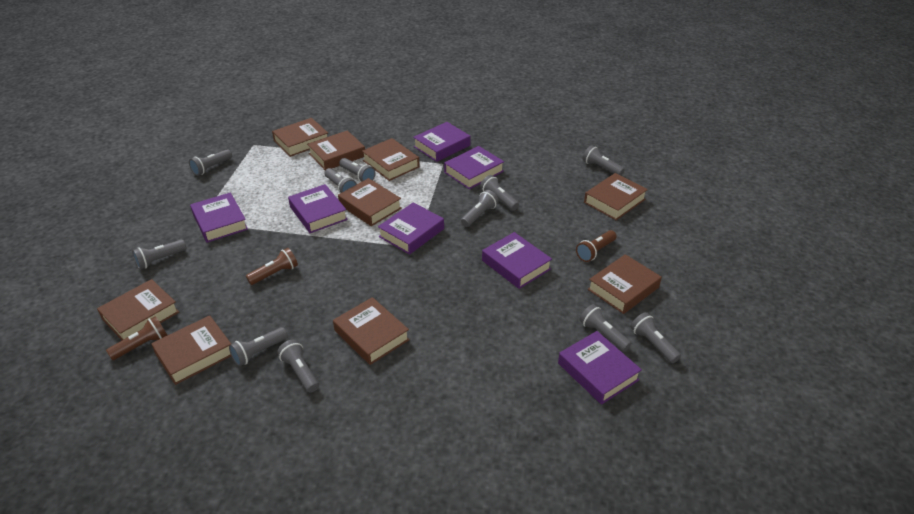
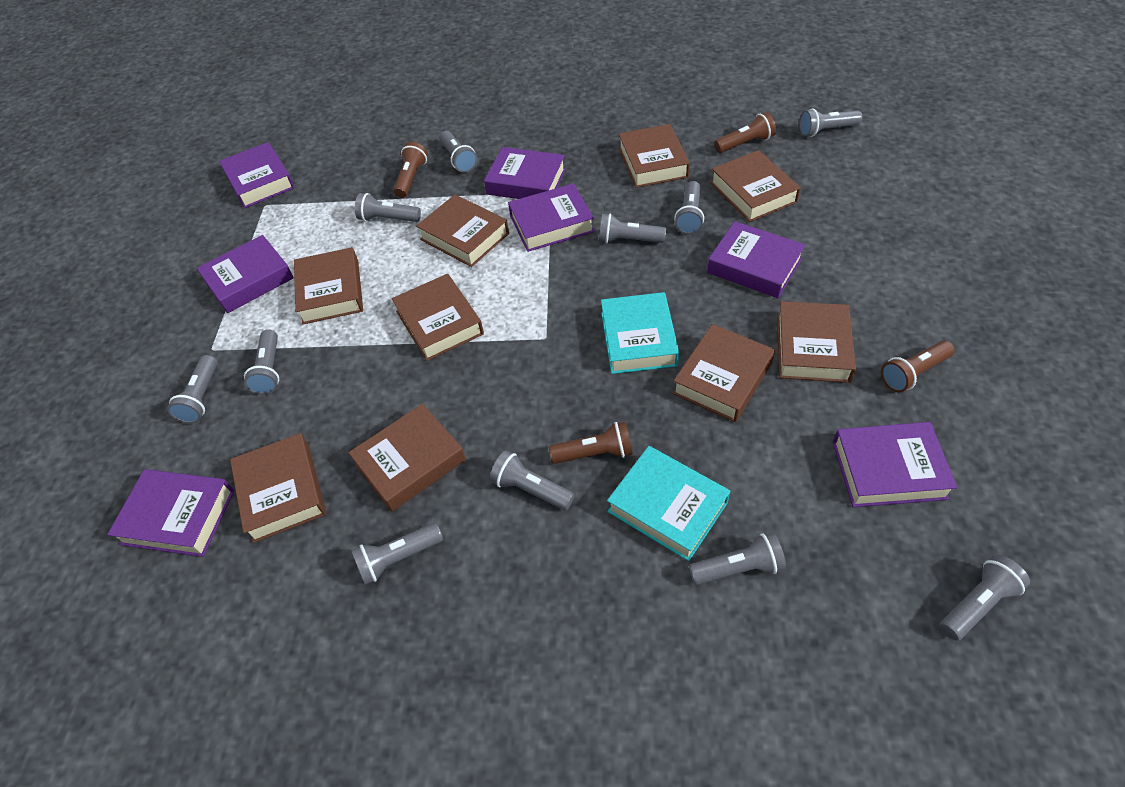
brown flashlight: 3 -> 4
turquoise book: 0 -> 2

